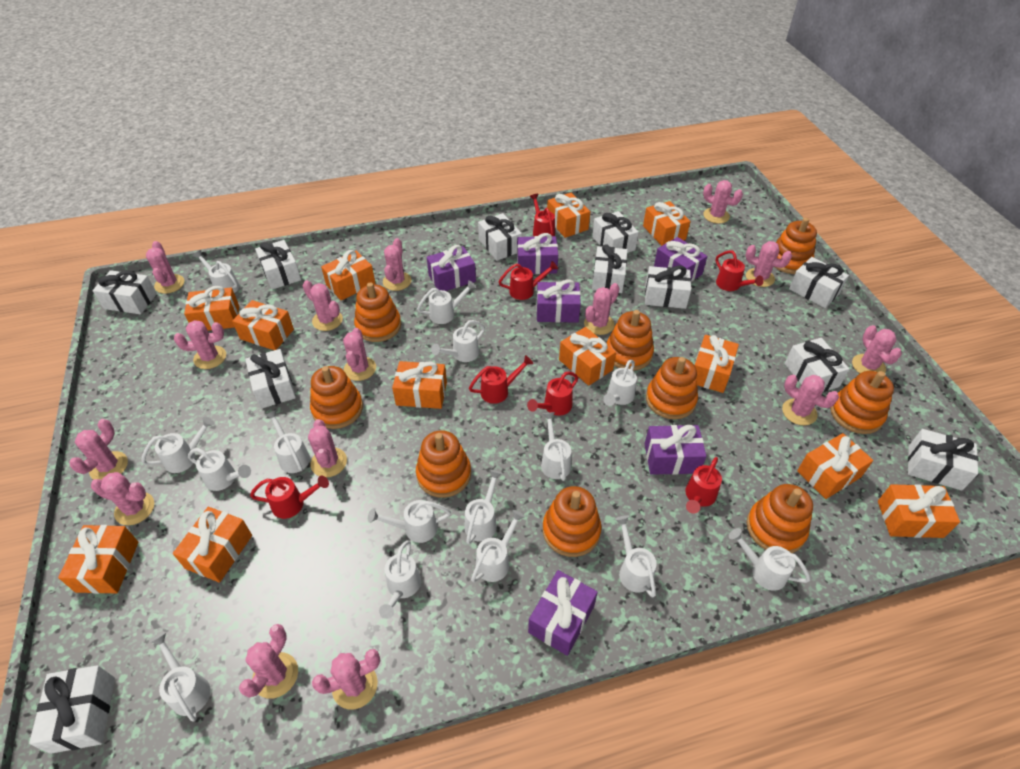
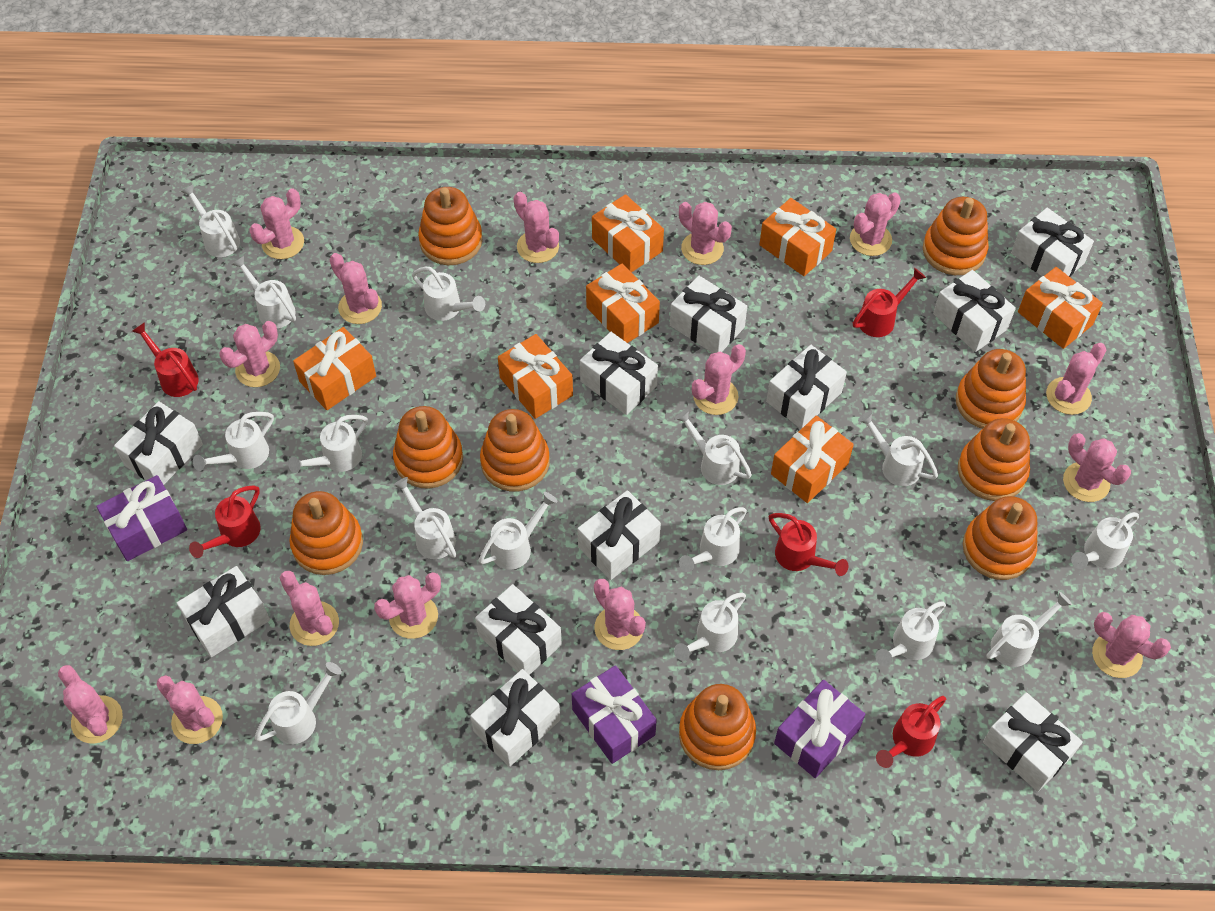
orange gift: 12 -> 7
purple gift: 6 -> 3
red watering can: 7 -> 5

